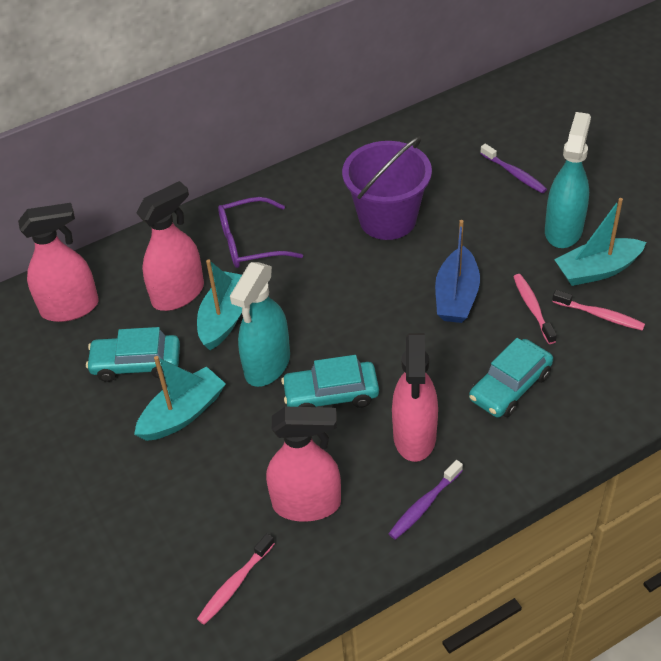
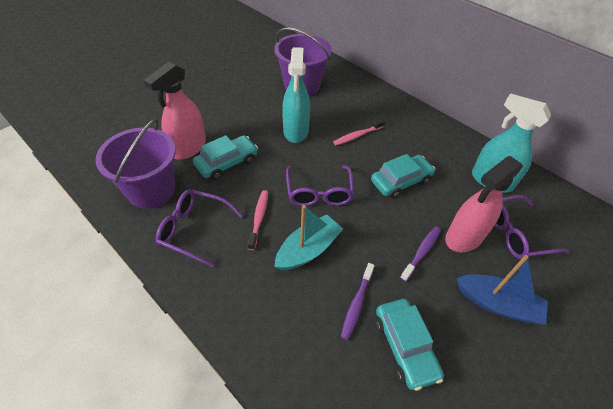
pink spray bottle: 4 -> 2
pink toothbrush: 3 -> 2
purple bucket: 1 -> 2
purple glasses: 1 -> 3
turquoise boat: 3 -> 1

